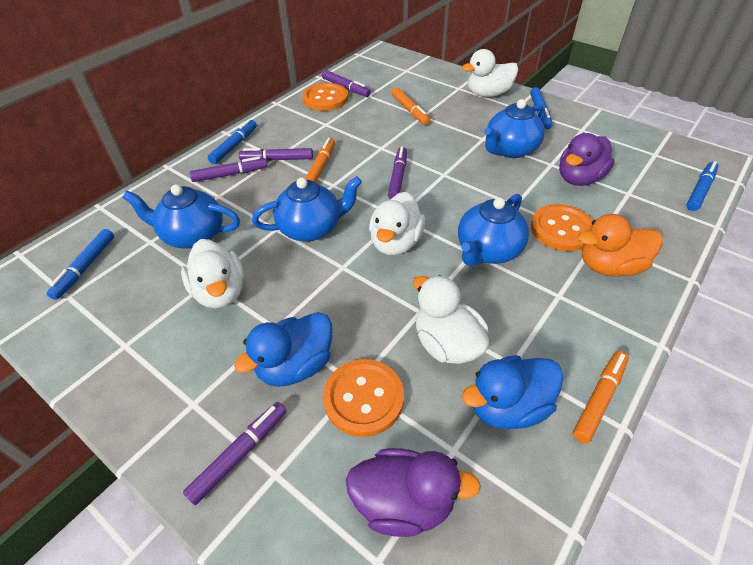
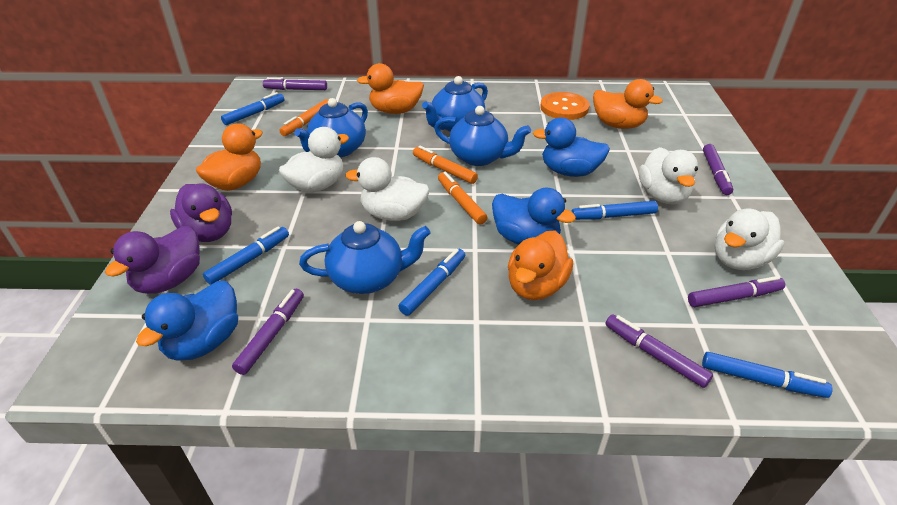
blue duck: 2 -> 3
blue marker: 4 -> 5
orange button: 3 -> 1
orange duck: 1 -> 4

